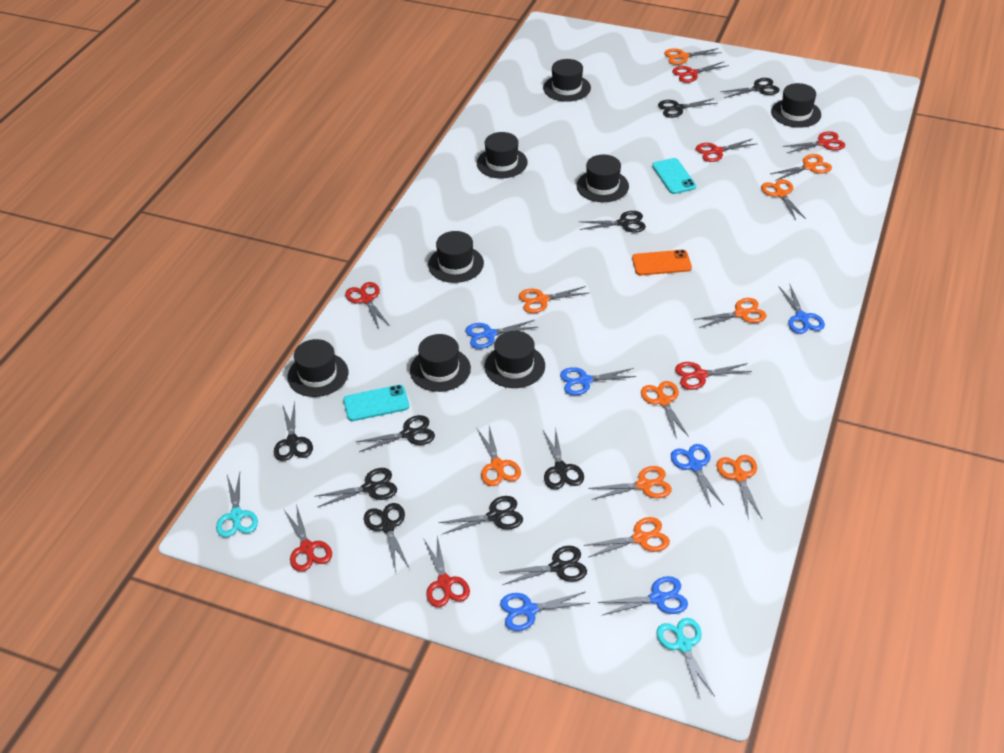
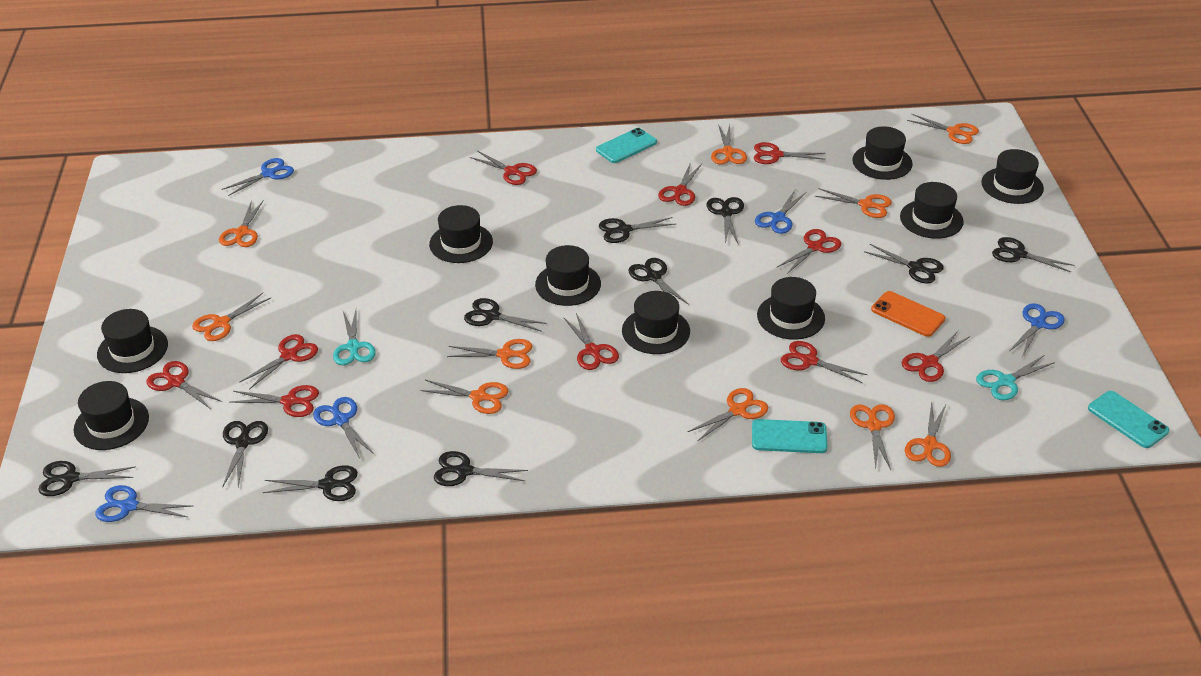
black hat: 8 -> 9
blue scissors: 6 -> 5
red scissors: 7 -> 10
turquoise phone: 2 -> 3

